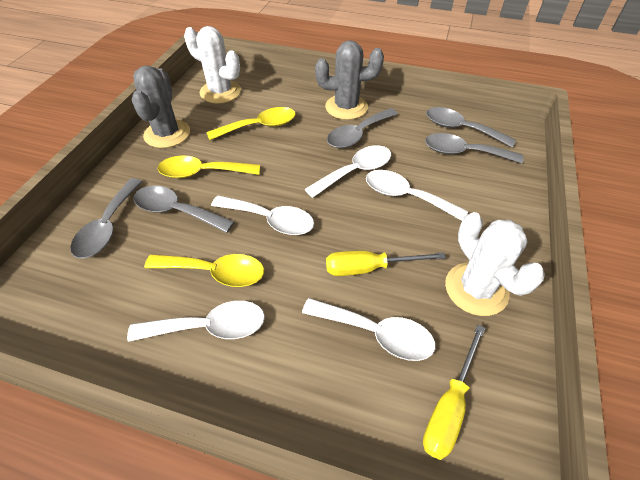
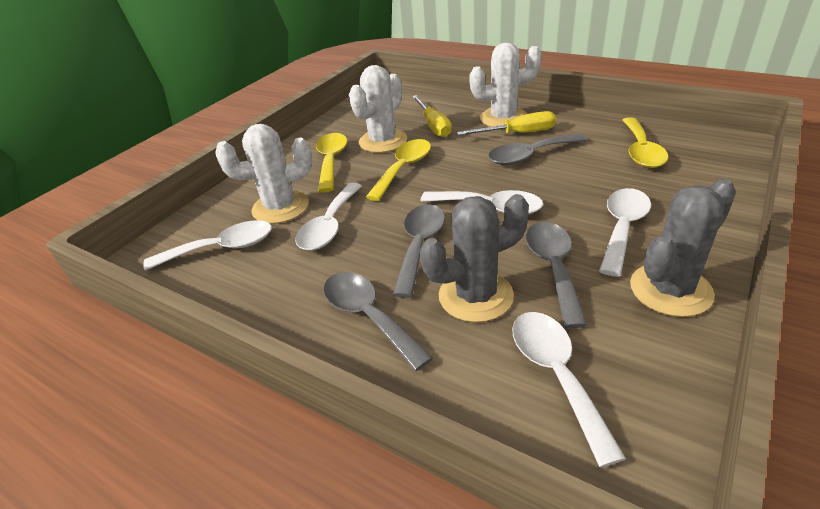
grey spoon: 5 -> 4
white cactus: 2 -> 3

